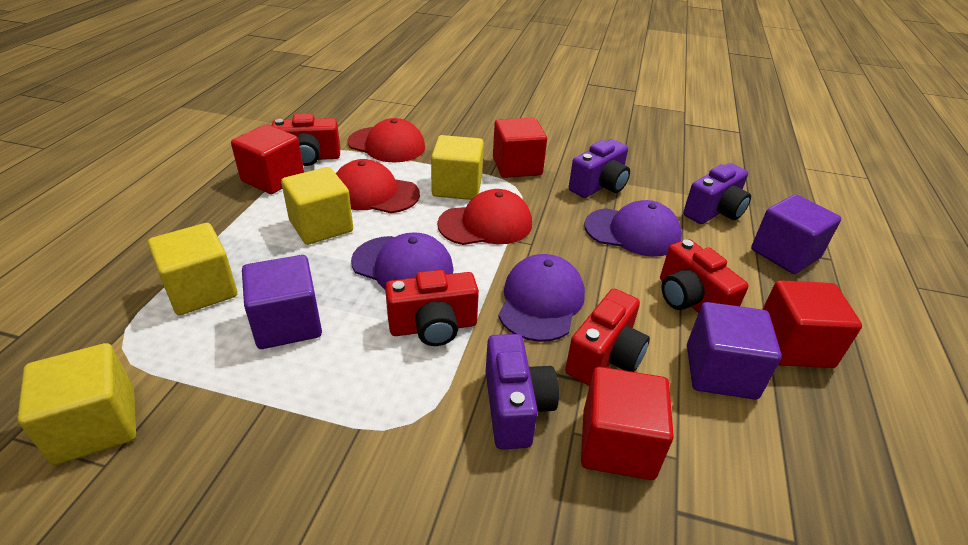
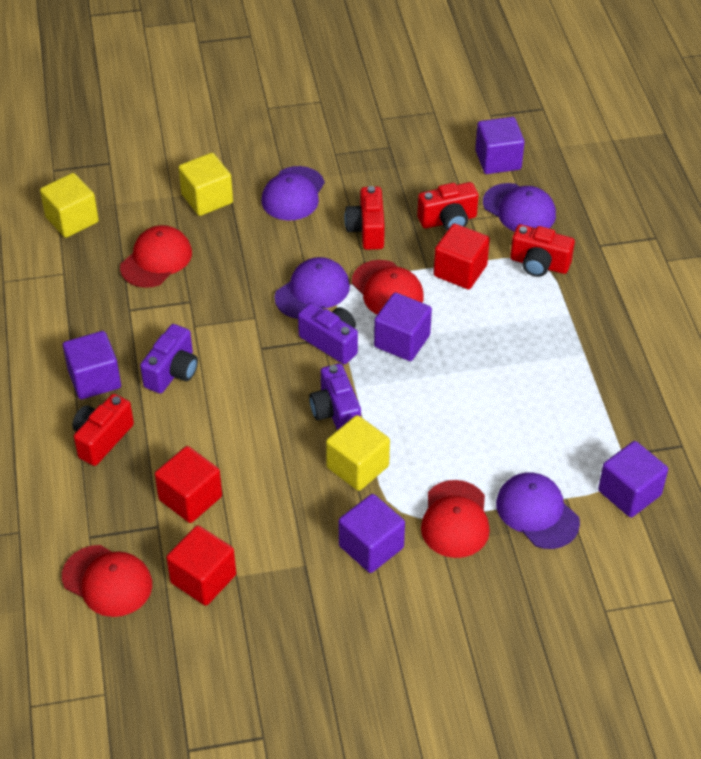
purple cap: 3 -> 4
purple cube: 3 -> 5
red cap: 3 -> 4
red cube: 4 -> 3
yellow cube: 4 -> 3

